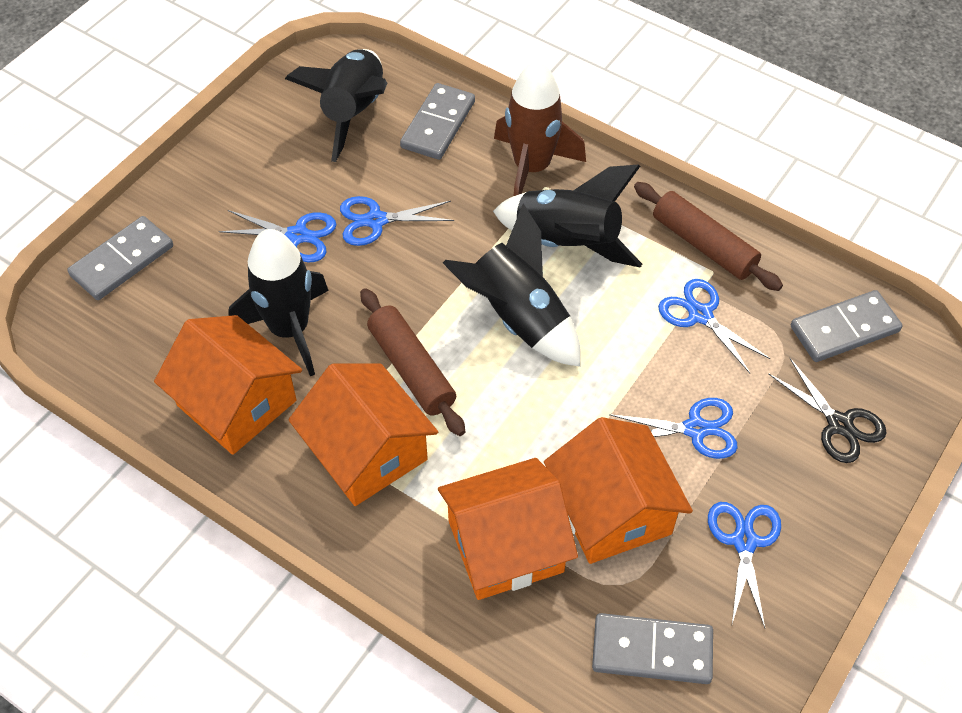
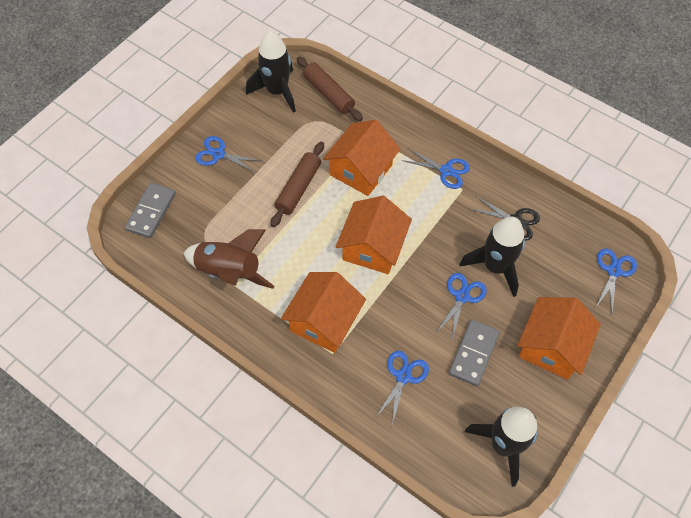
black rocket: 4 -> 3
grey domino: 4 -> 2

